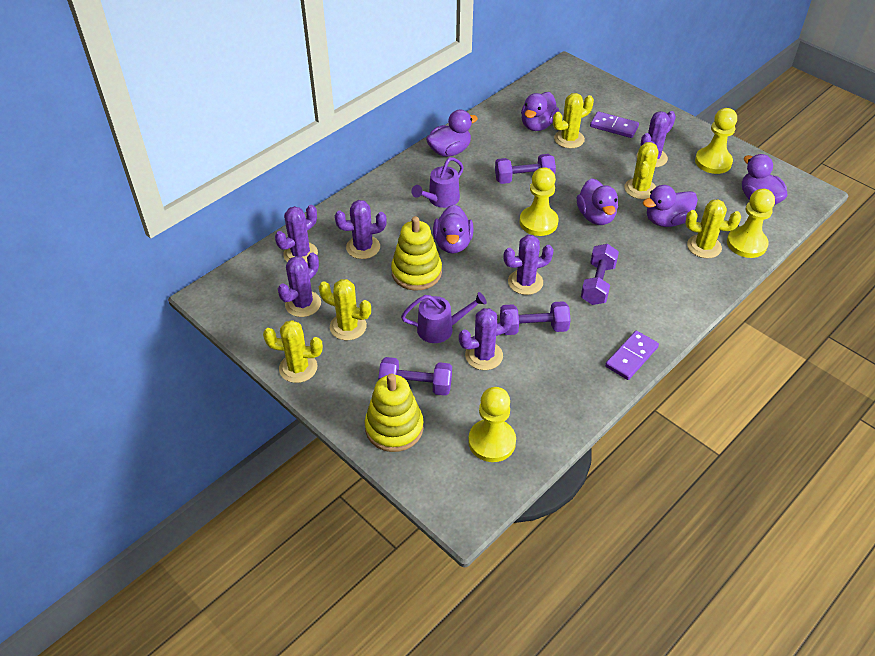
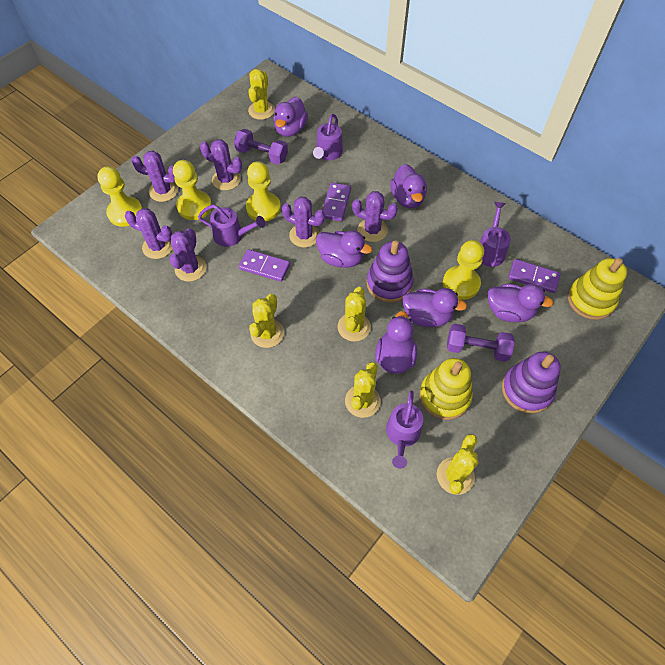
purple domino: 2 -> 3
purple dumbbell: 4 -> 2
purple stacking toy: 0 -> 2
purple watering can: 2 -> 4

